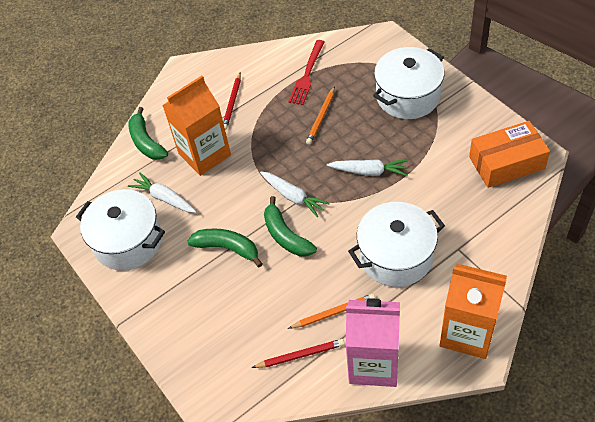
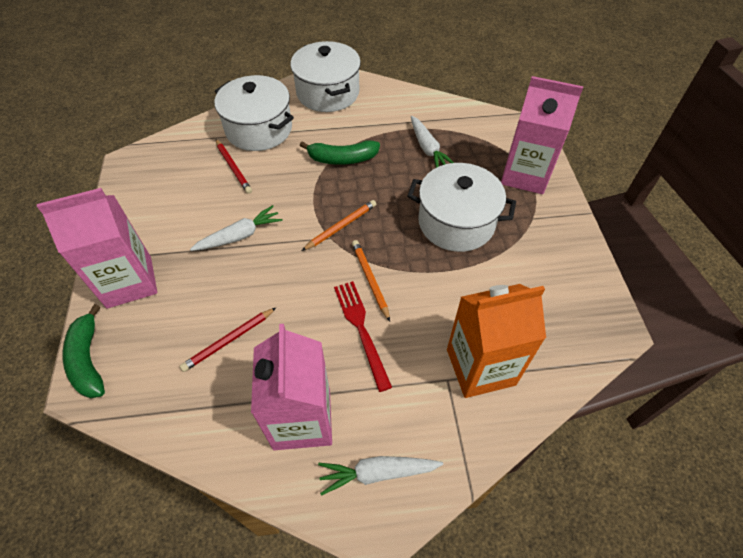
green banana: 3 -> 2
orange box: 1 -> 0
orange carton: 2 -> 1
pink carton: 1 -> 3

